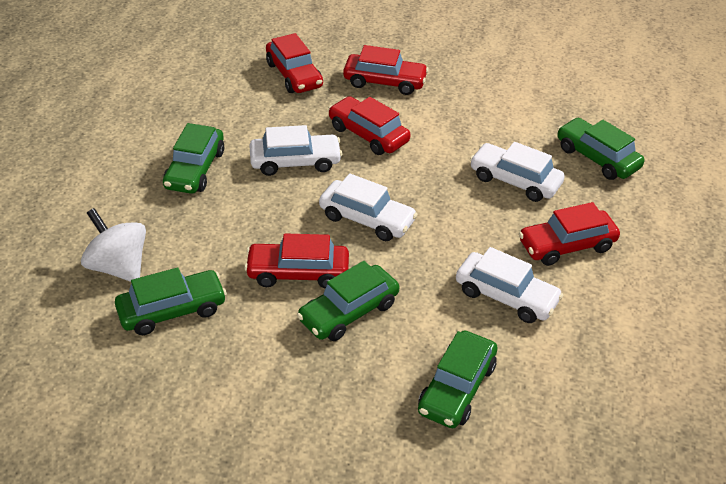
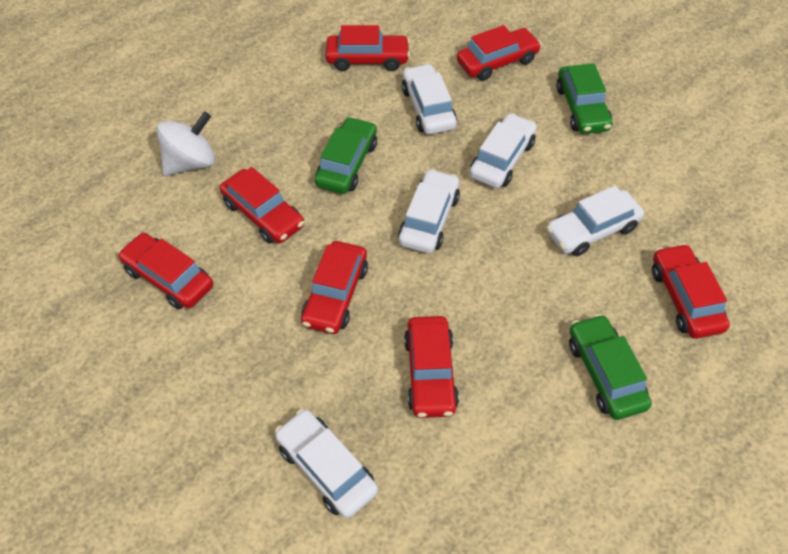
green car: 5 -> 3
red car: 5 -> 7
white car: 4 -> 5

